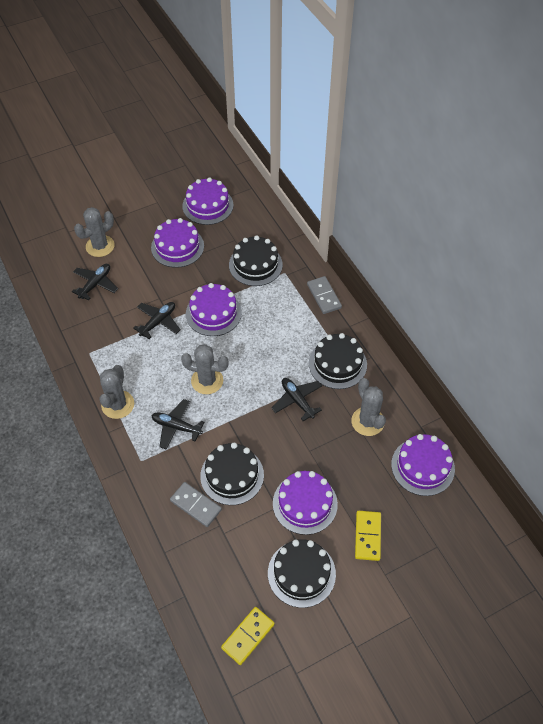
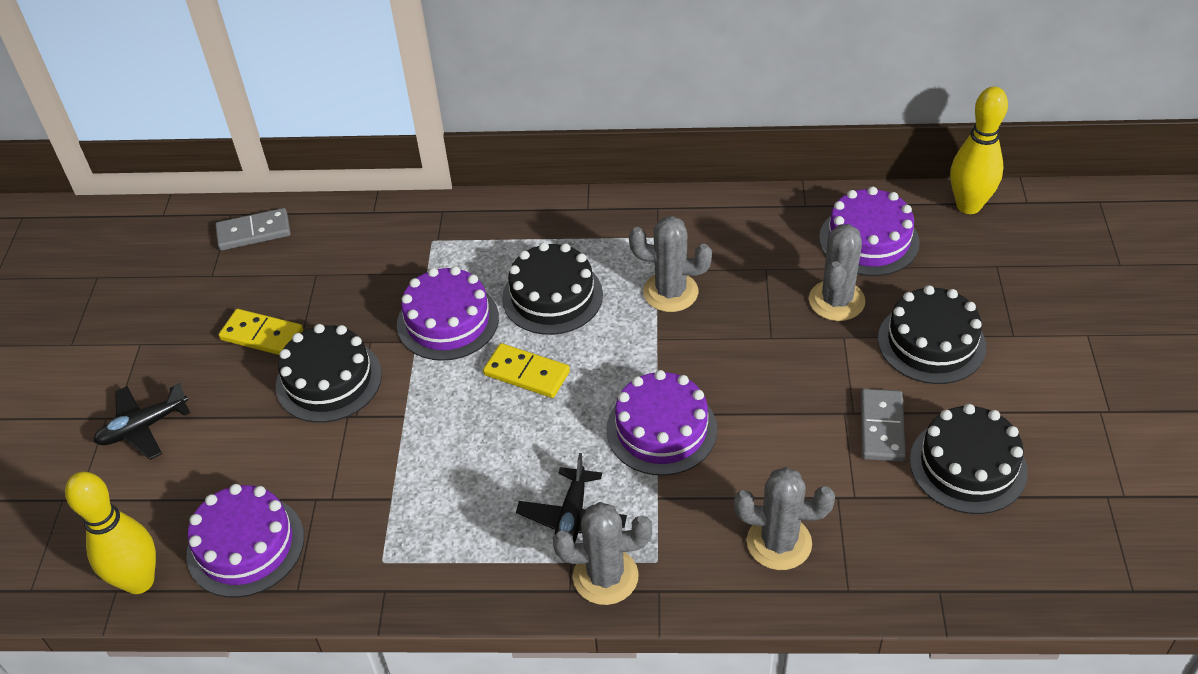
black plane: 4 -> 2
purple cake: 5 -> 4
yellow bowling pin: 0 -> 2

